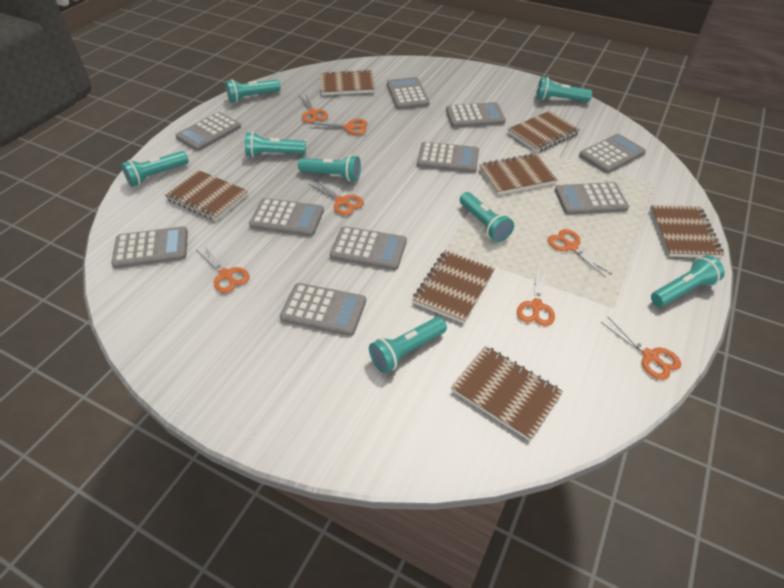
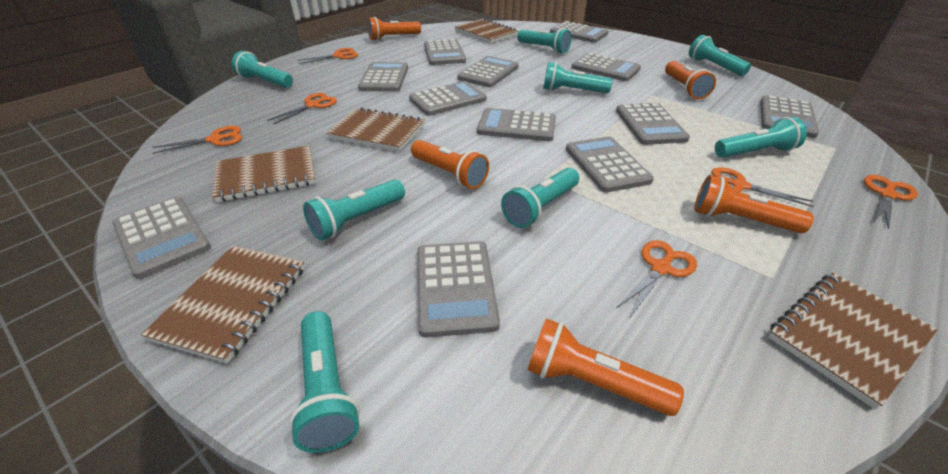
brown notebook: 7 -> 5
grey calculator: 10 -> 12
orange flashlight: 0 -> 5
orange scissors: 7 -> 6

